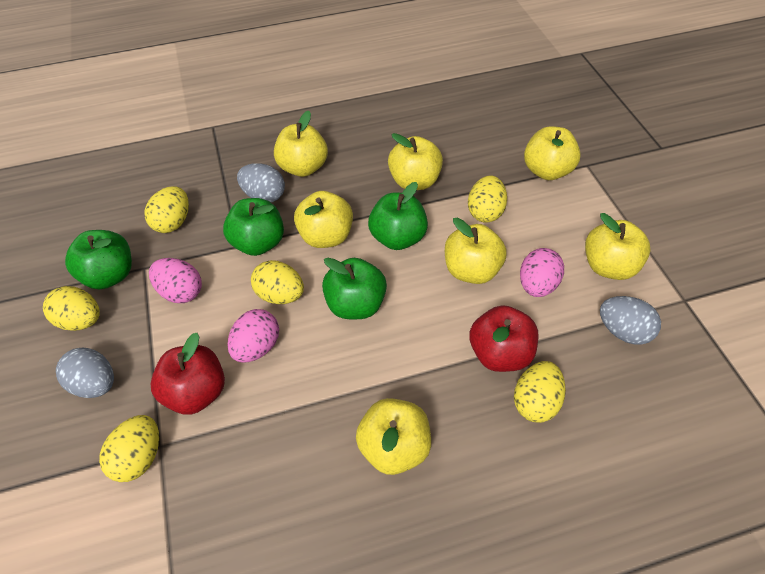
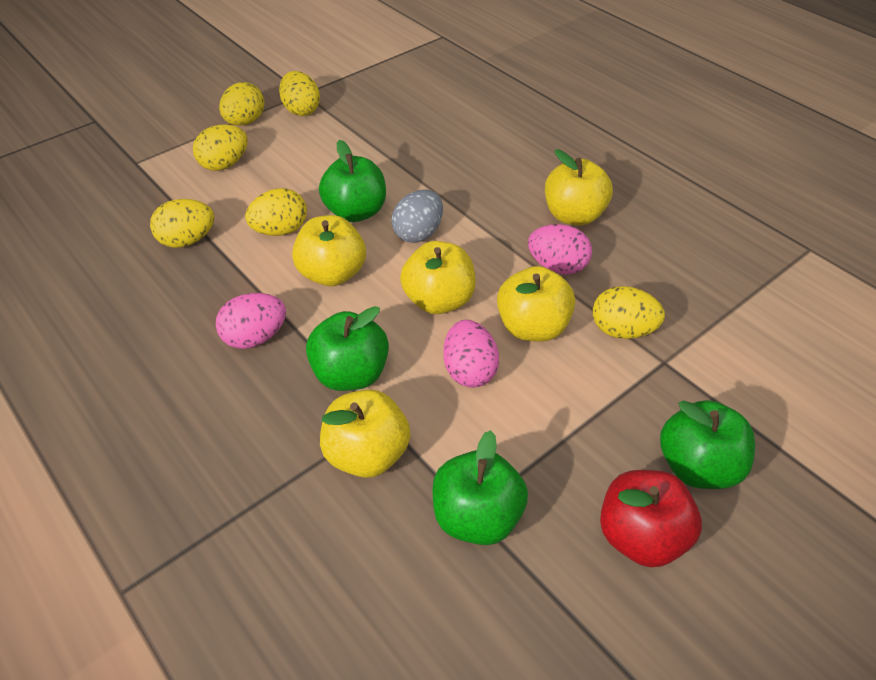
grey egg: 3 -> 1
red apple: 2 -> 1
yellow apple: 7 -> 5

